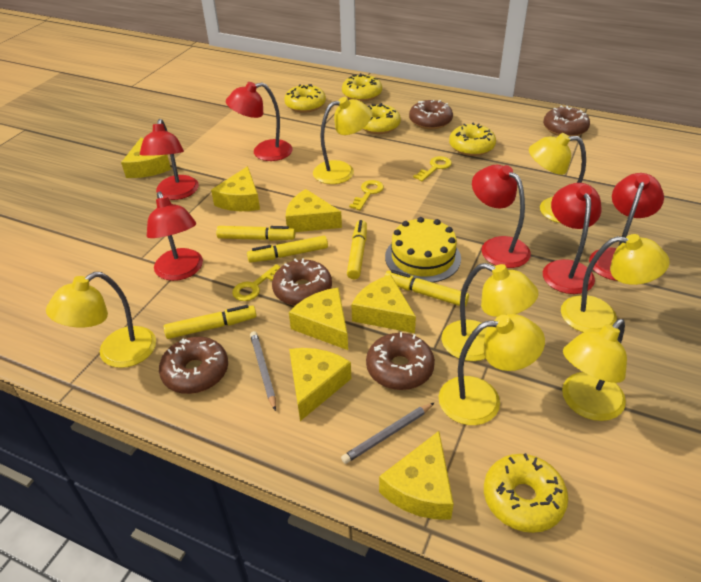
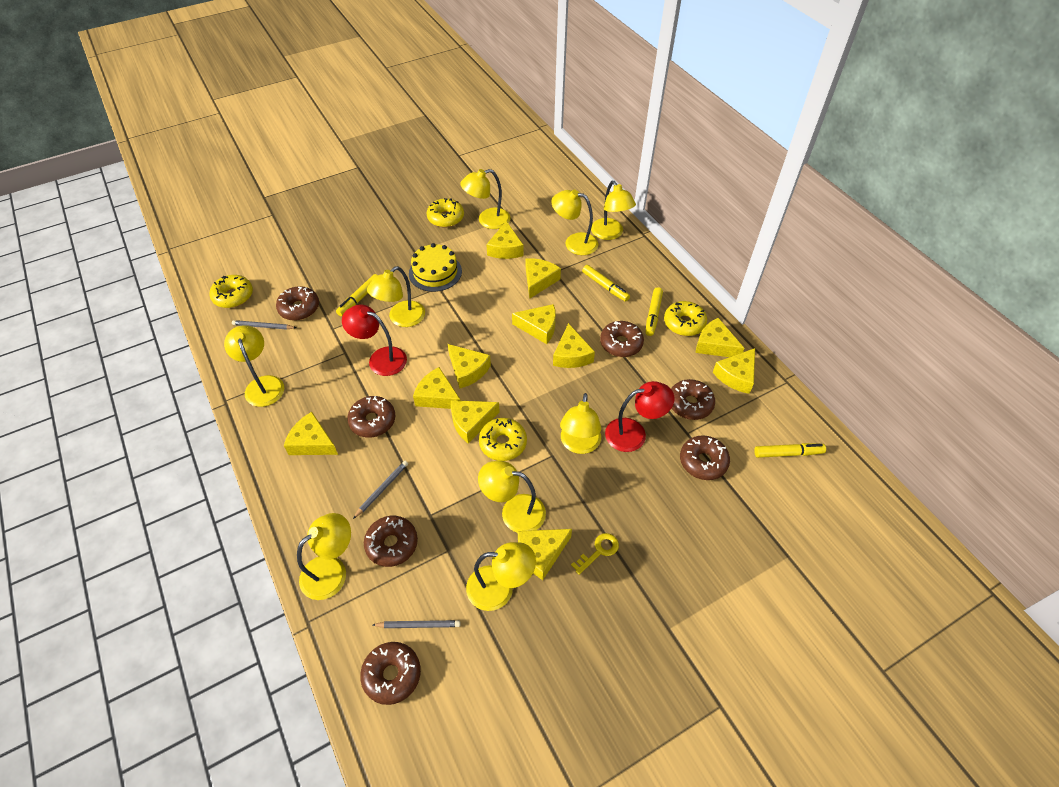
brown donut: 5 -> 7
grey pencil: 2 -> 3
red lamp: 6 -> 2
yellow cheese: 7 -> 11
yellow donut: 5 -> 4
yellow key: 3 -> 1
yellow lamp: 7 -> 9
yellow marker: 5 -> 4

